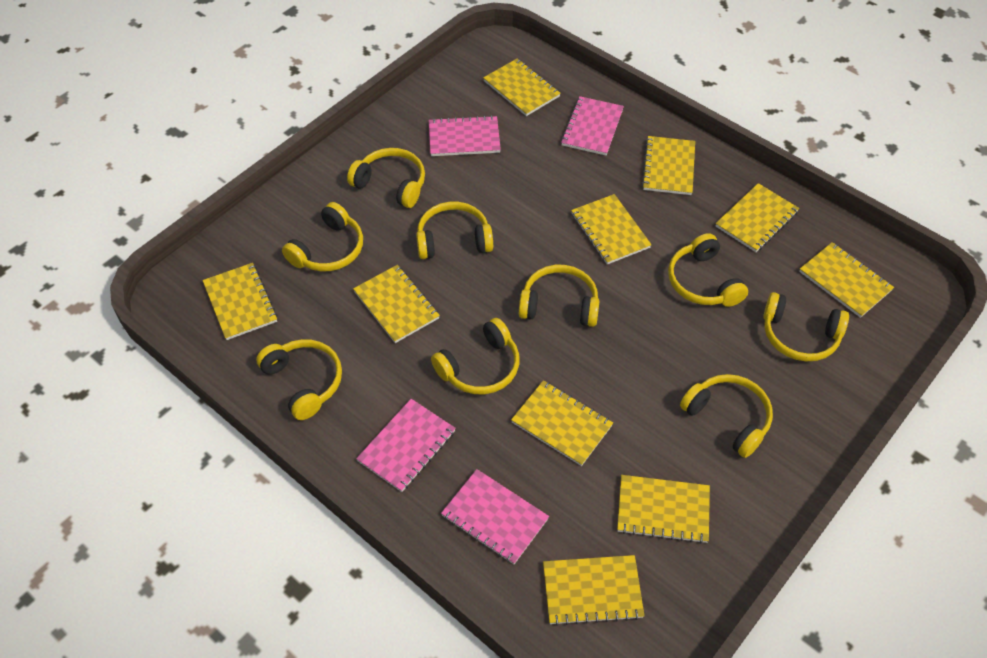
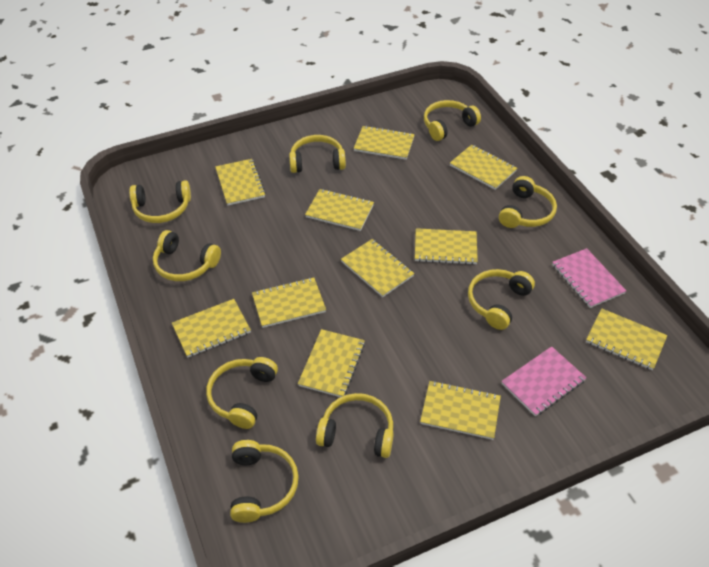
pink notebook: 4 -> 2
yellow notebook: 10 -> 11

